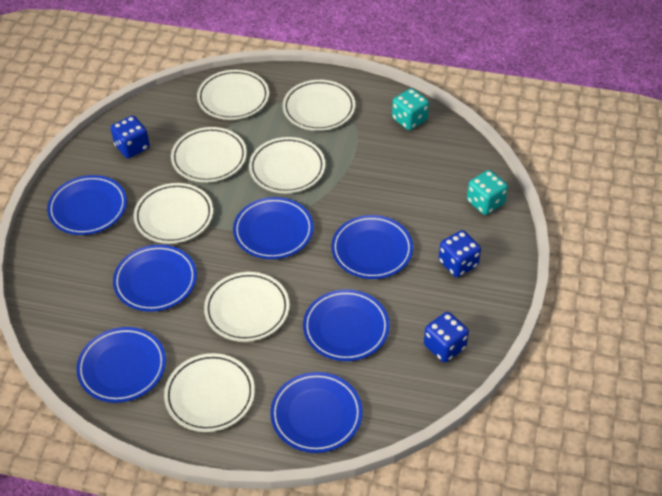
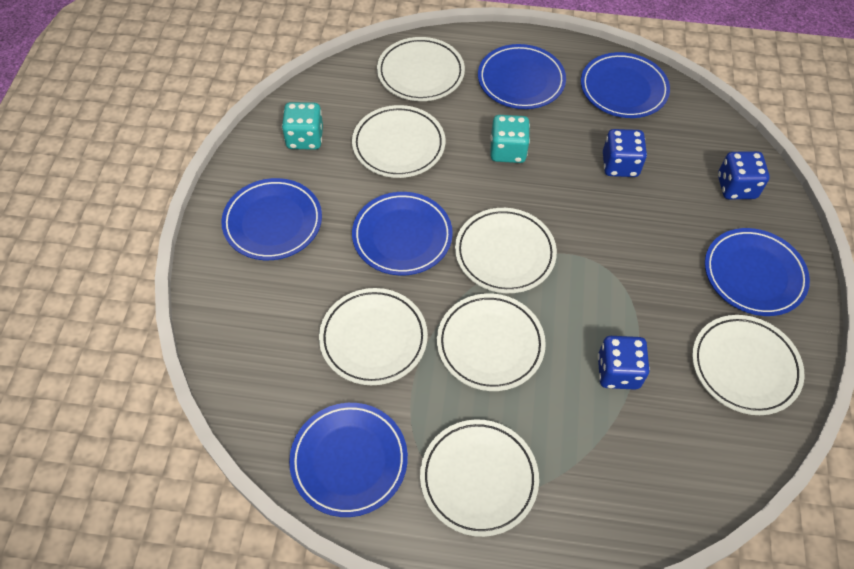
blue plate: 7 -> 6

